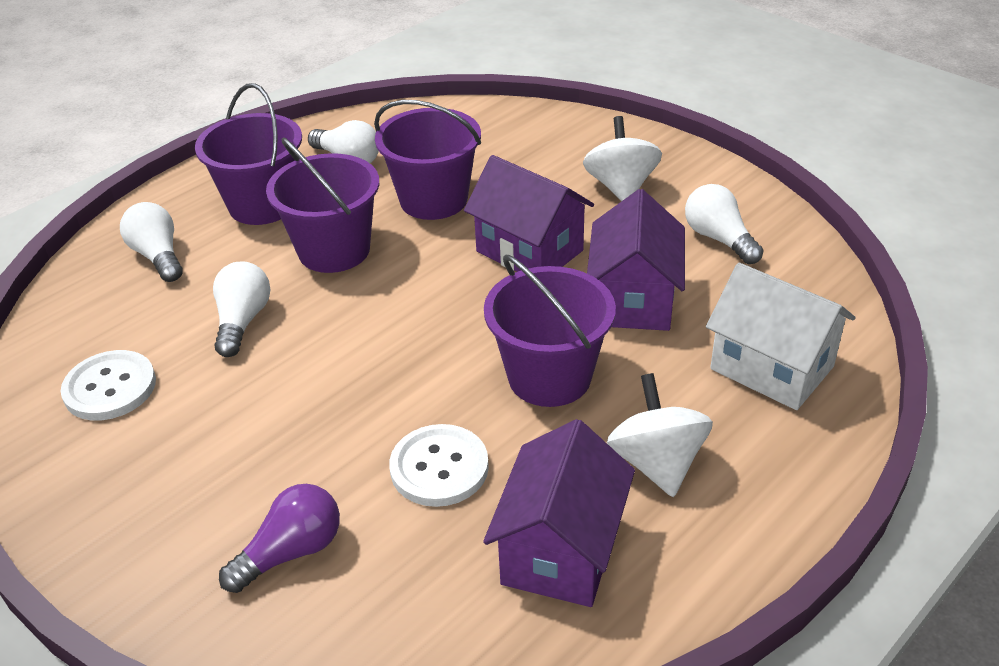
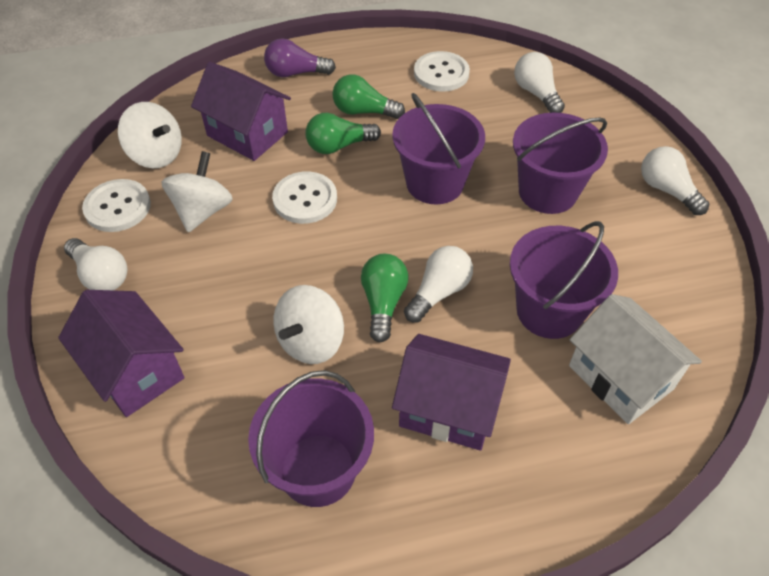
green light bulb: 0 -> 3
white button: 2 -> 3
white spinning top: 2 -> 3

